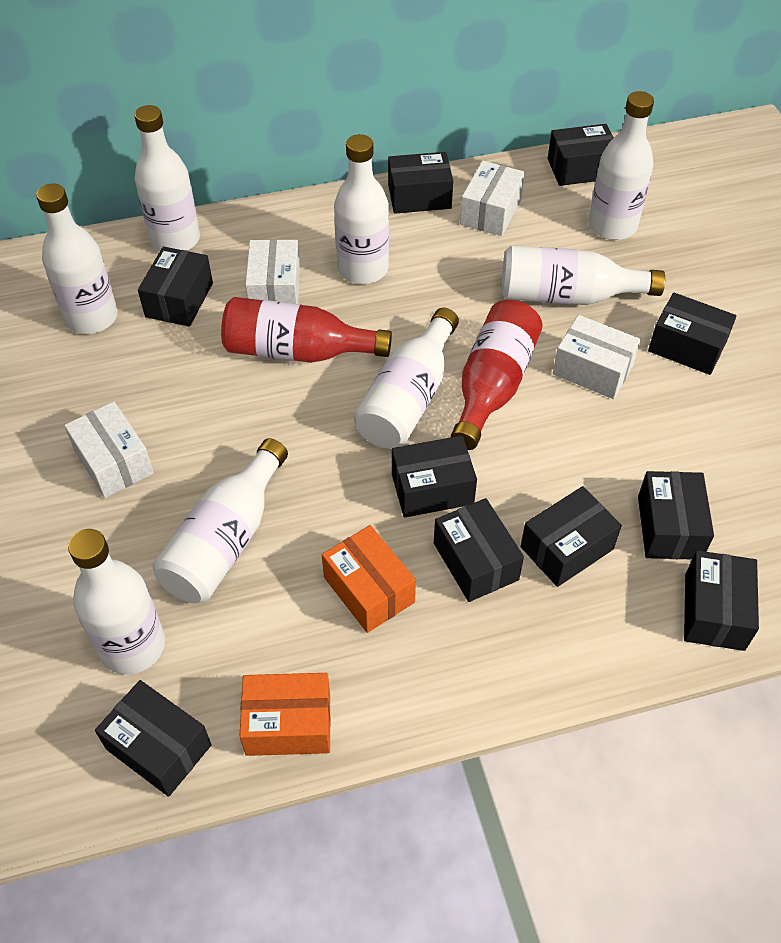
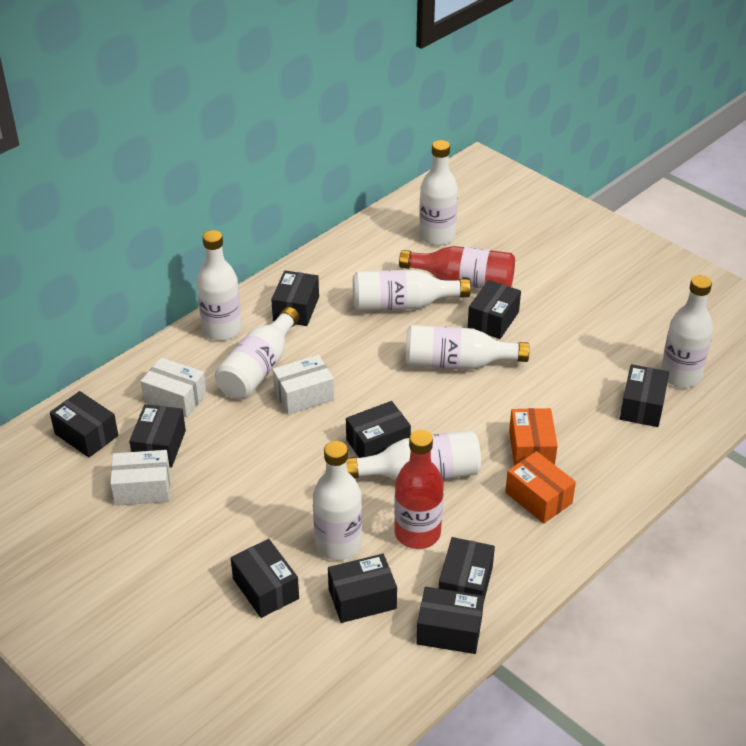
white box: 4 -> 3

